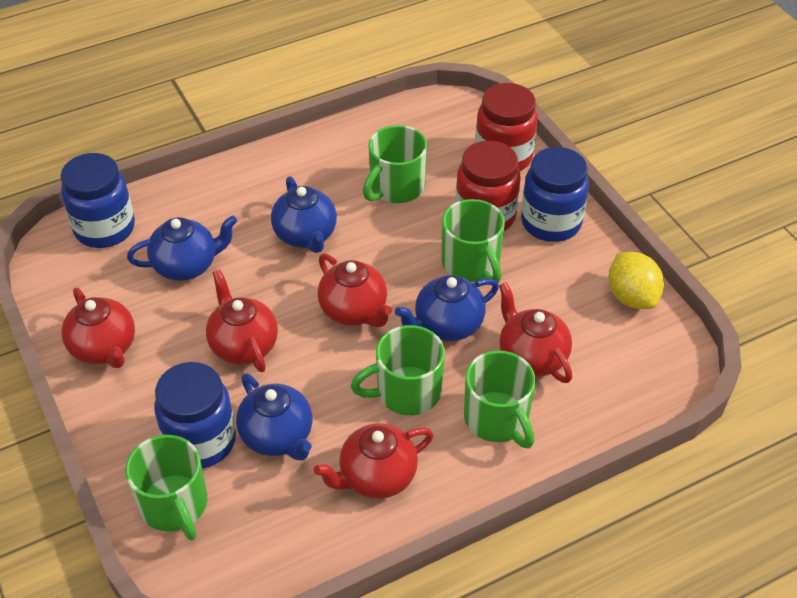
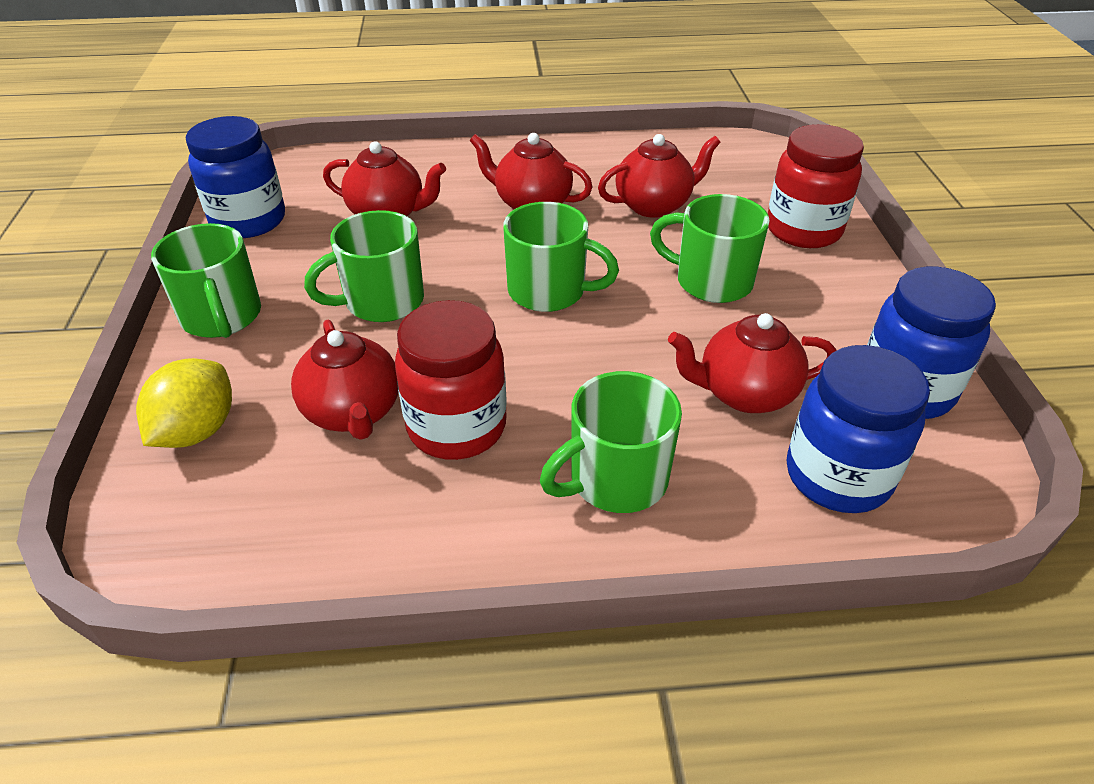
blue teapot: 4 -> 0

